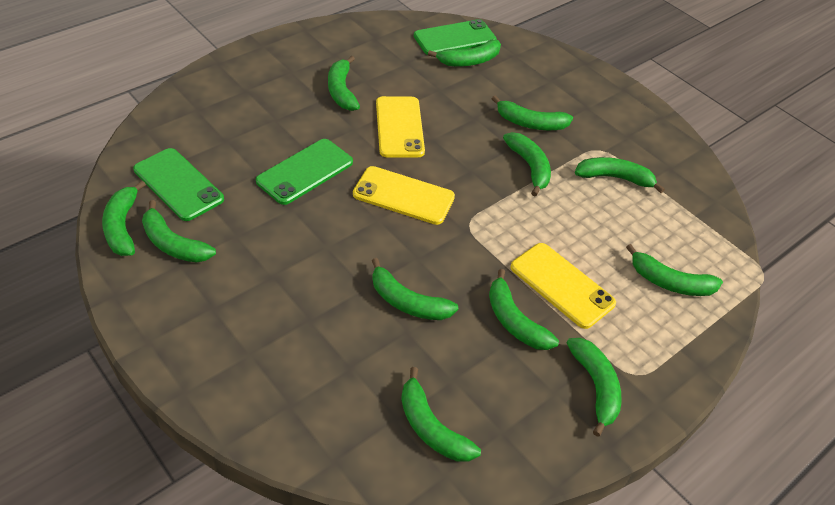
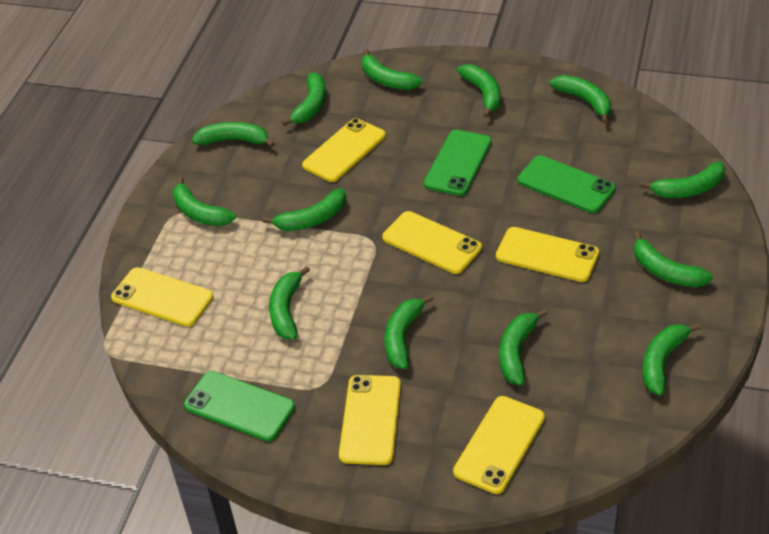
green banana: 12 -> 13
yellow phone: 3 -> 6

